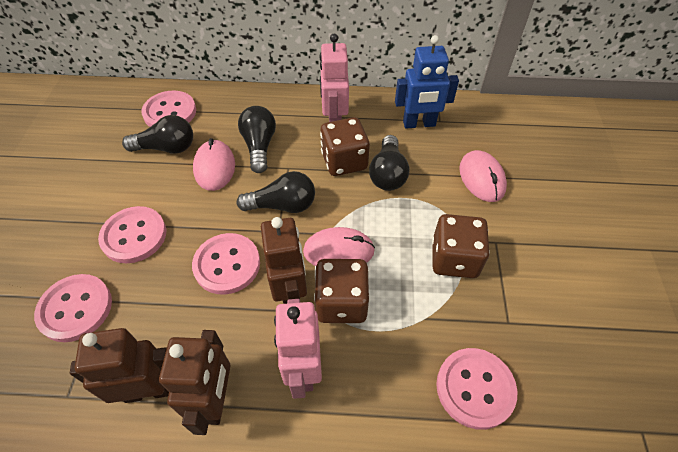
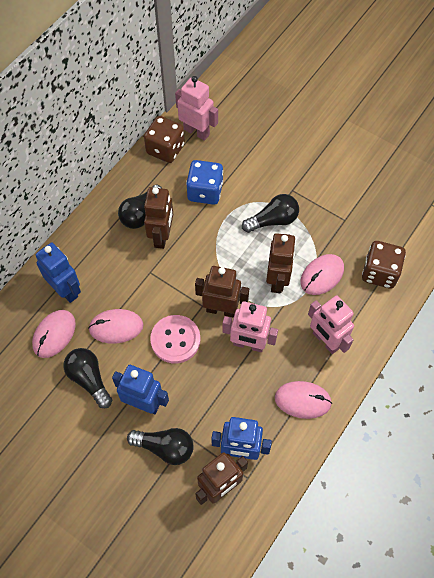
blue dice: 0 -> 1
blue robot: 1 -> 3
brown dice: 3 -> 2
brown robot: 3 -> 4
pink button: 5 -> 1
pink mouse: 3 -> 4
pink robot: 2 -> 3

